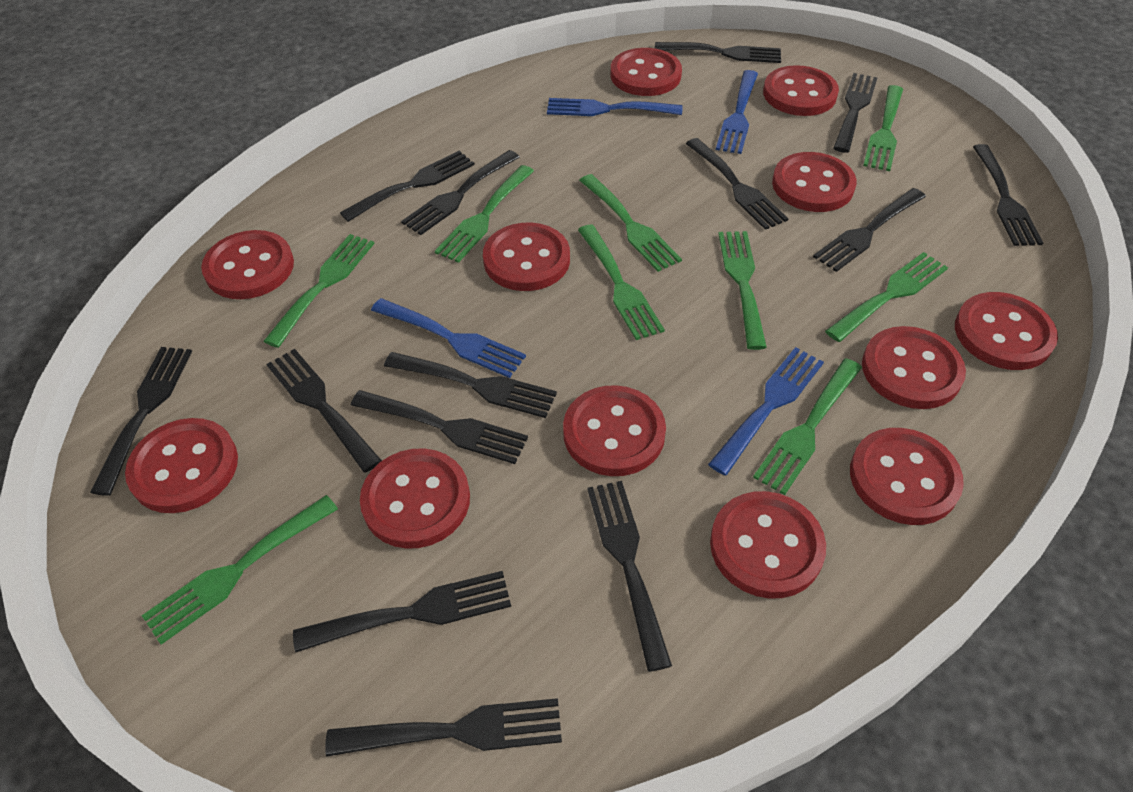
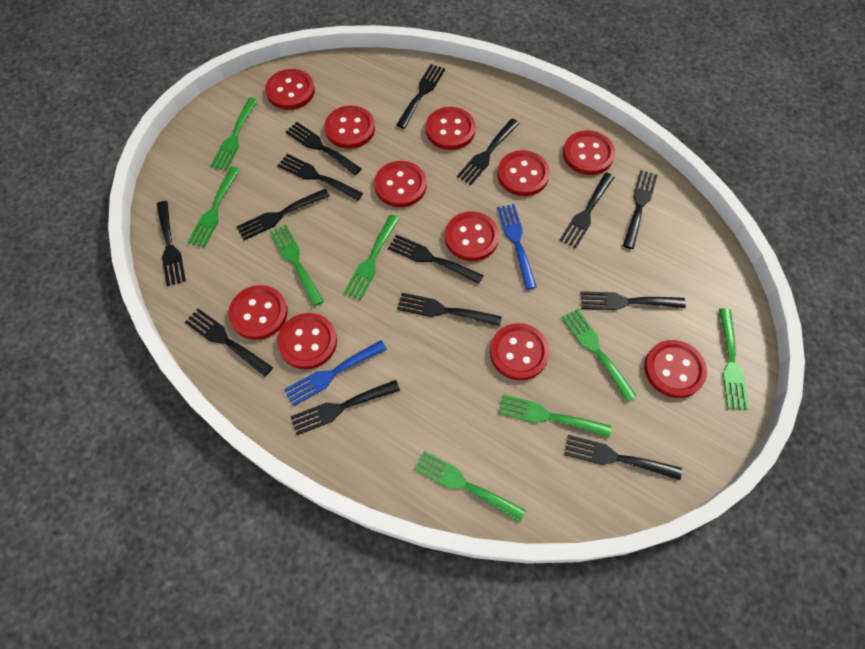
blue fork: 4 -> 2
green fork: 9 -> 8
red button: 12 -> 11

